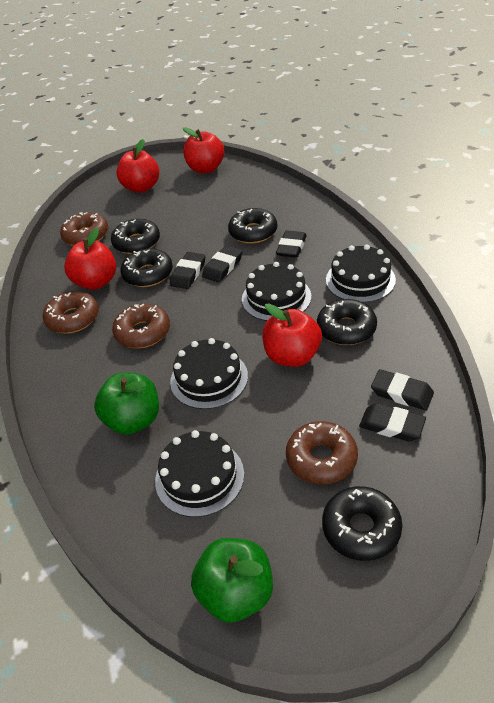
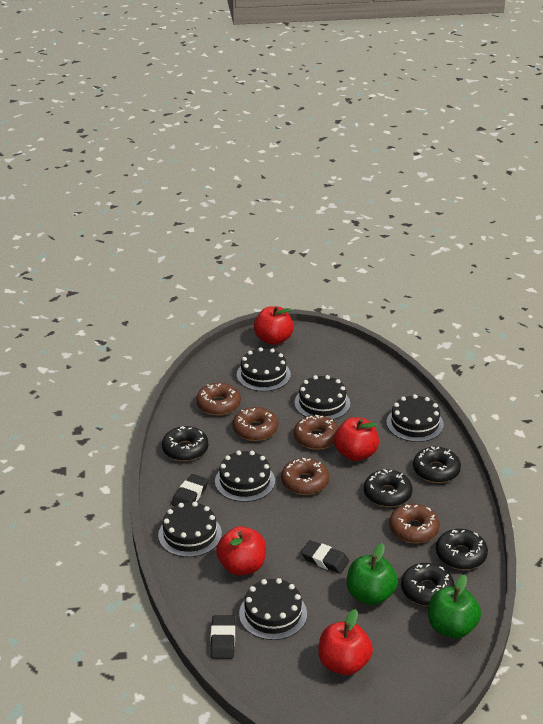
black cake: 4 -> 6
black eraser: 5 -> 3
brown donut: 4 -> 5

